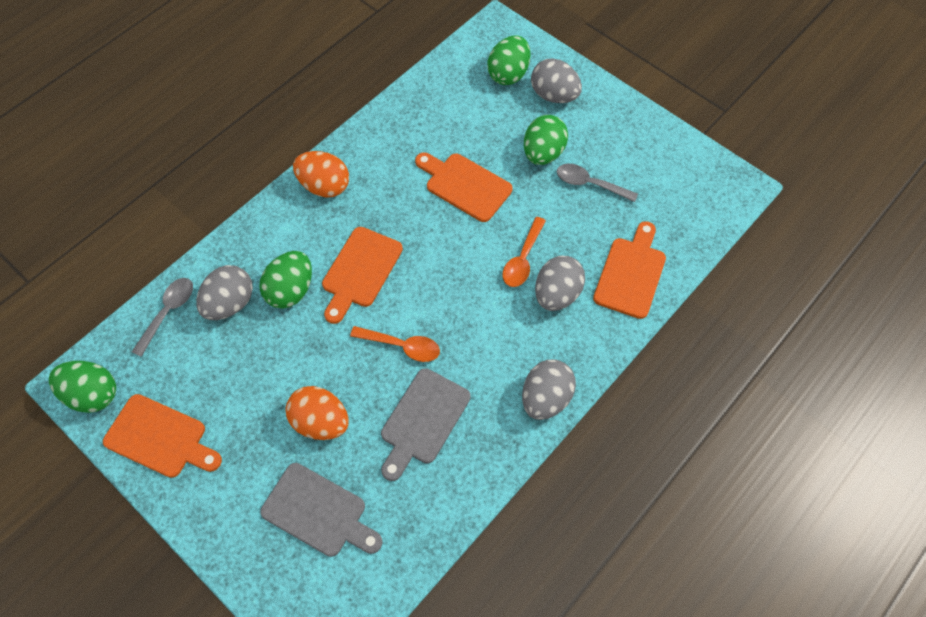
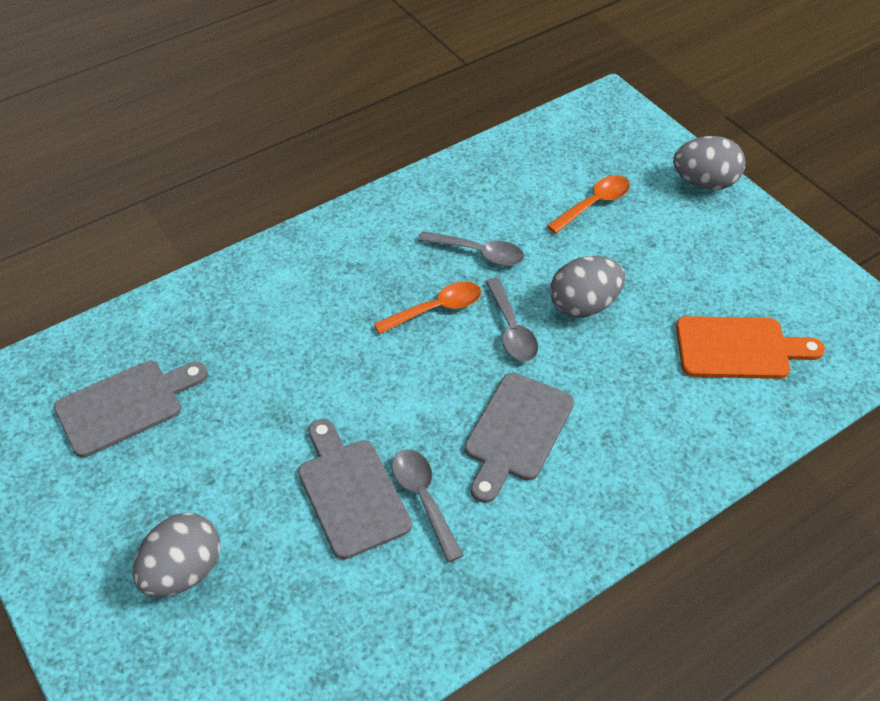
green egg: 4 -> 0
grey cutting board: 2 -> 3
grey egg: 4 -> 3
grey spoon: 2 -> 3
orange cutting board: 4 -> 1
orange egg: 2 -> 0

